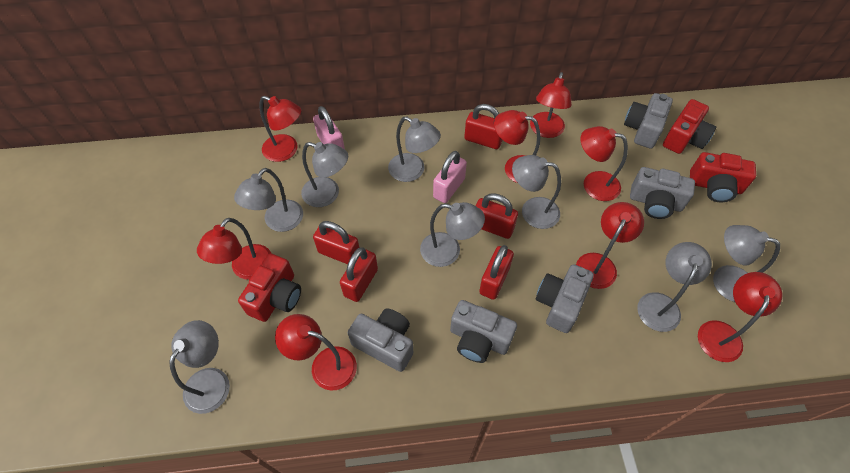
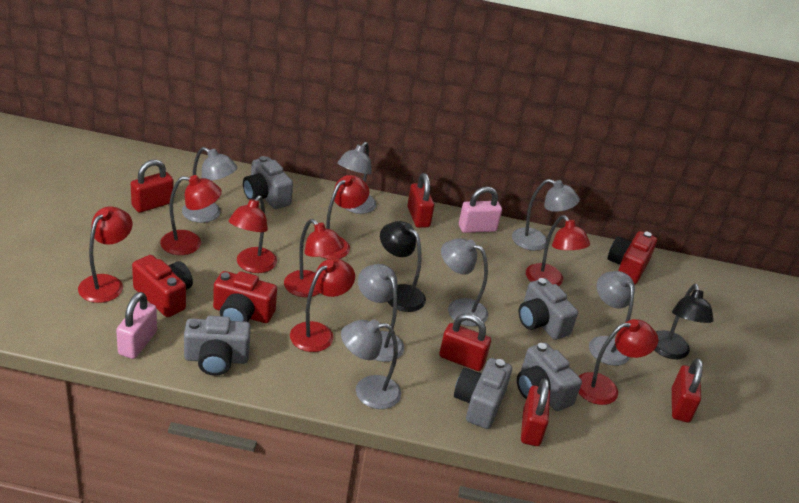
black lamp: 0 -> 2
grey lamp: 8 -> 7

